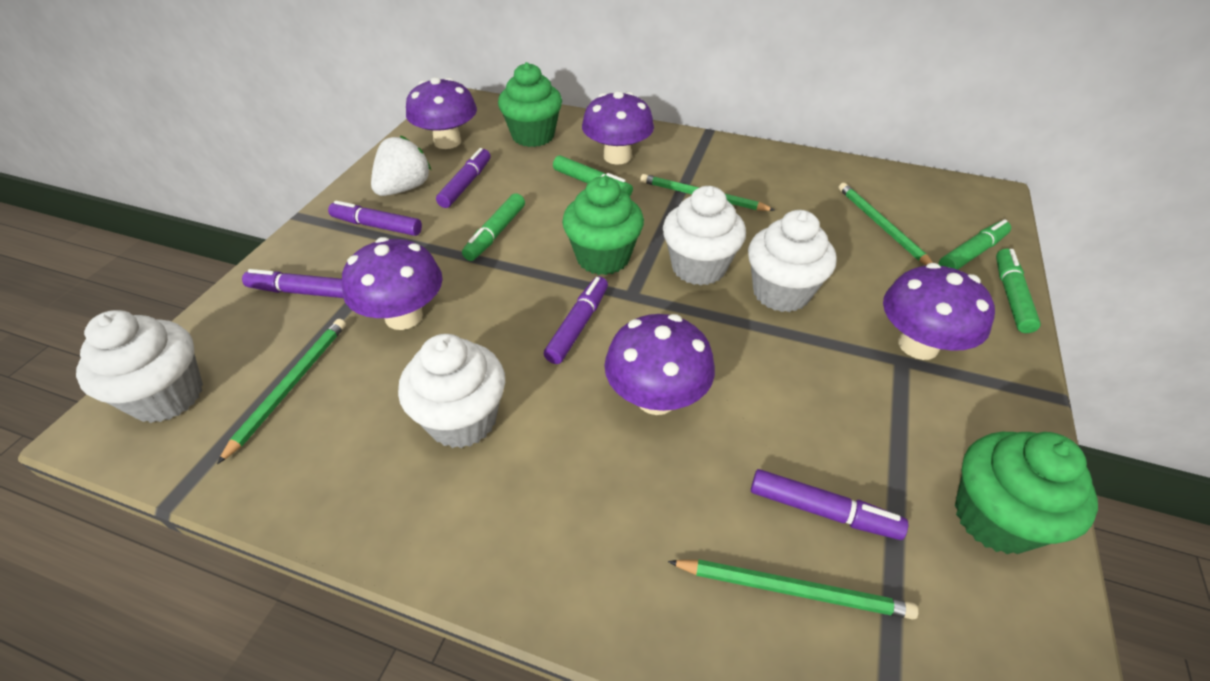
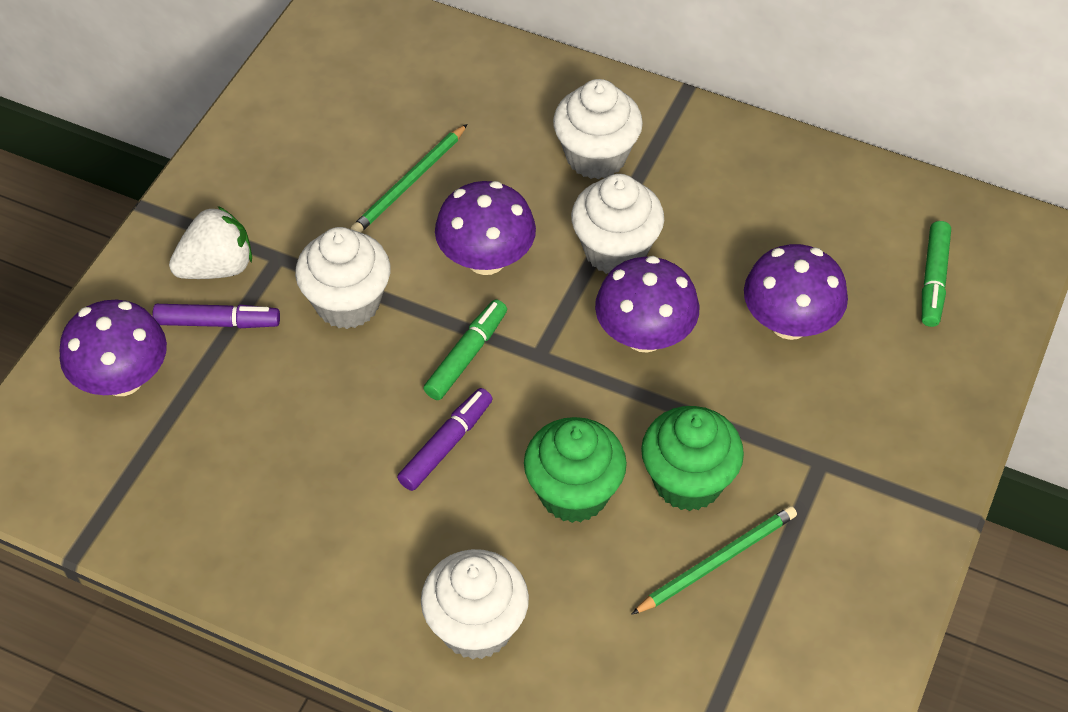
green cupcake: 3 -> 2
green marker: 4 -> 2
green pencil: 4 -> 2
purple marker: 5 -> 2
purple mushroom: 5 -> 4

